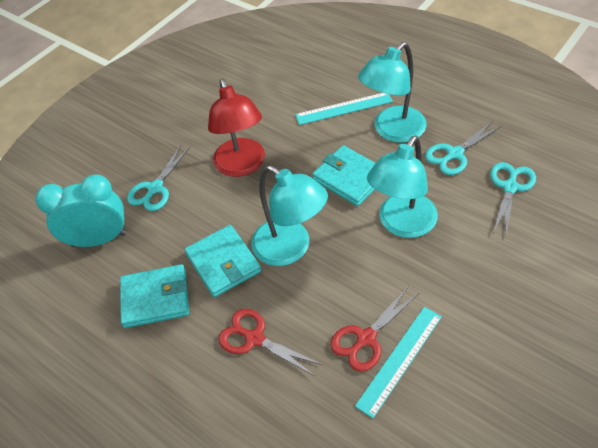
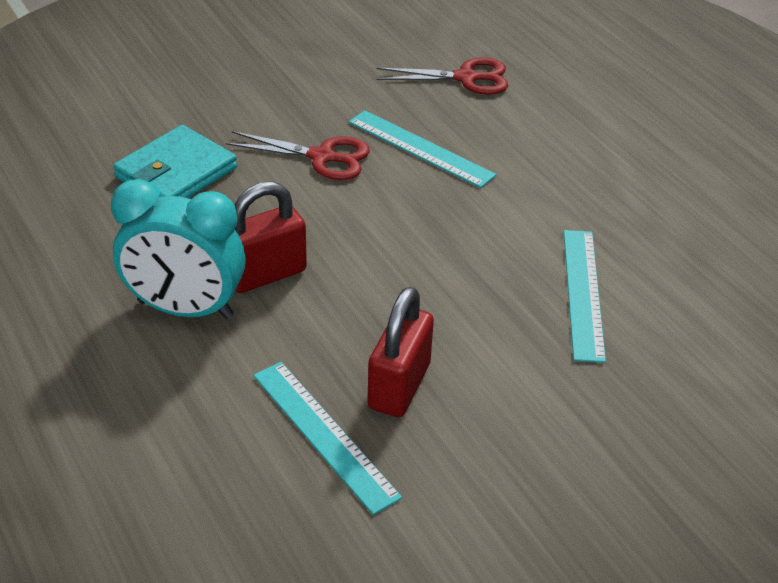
red lamp: 1 -> 0
red padlock: 0 -> 2
turquoise lamp: 3 -> 0
turquoise ruler: 2 -> 3
turquoise scissors: 3 -> 0
turquoise wallet: 3 -> 1

